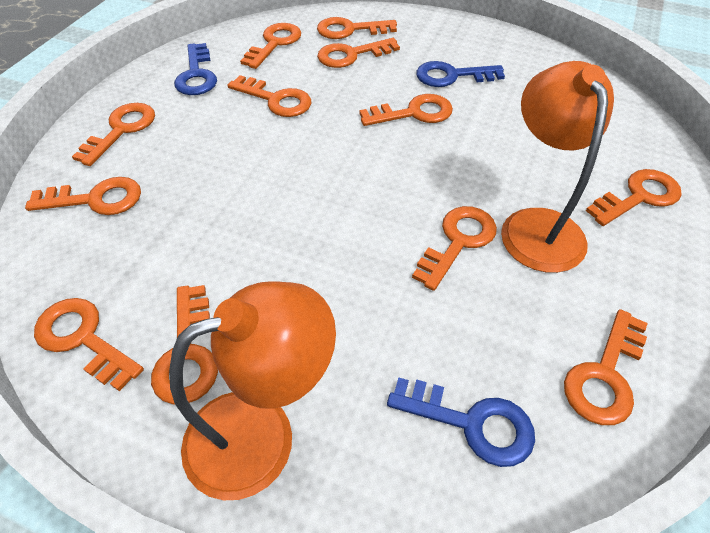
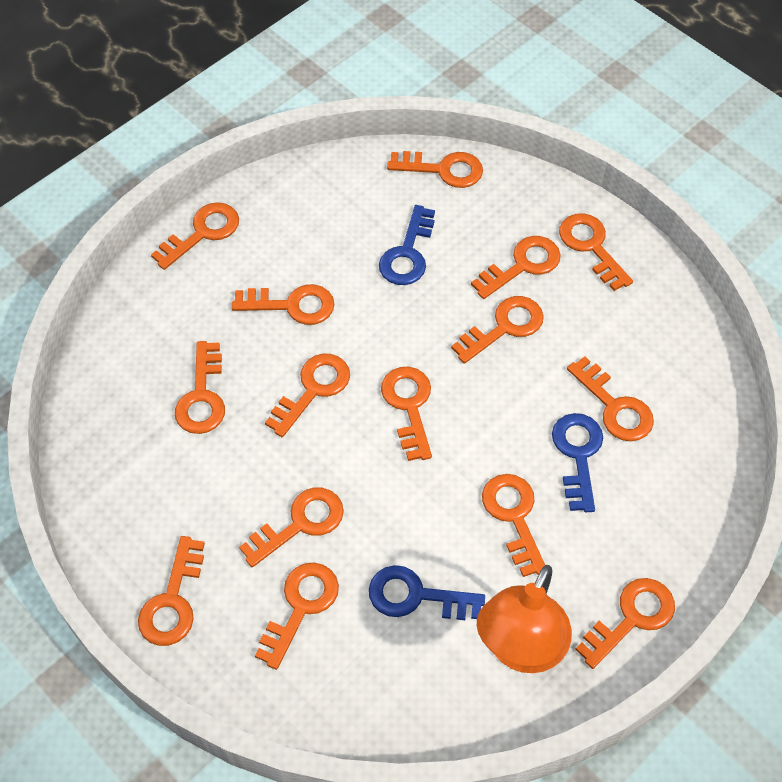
orange key: 12 -> 15
orange lamp: 2 -> 1

